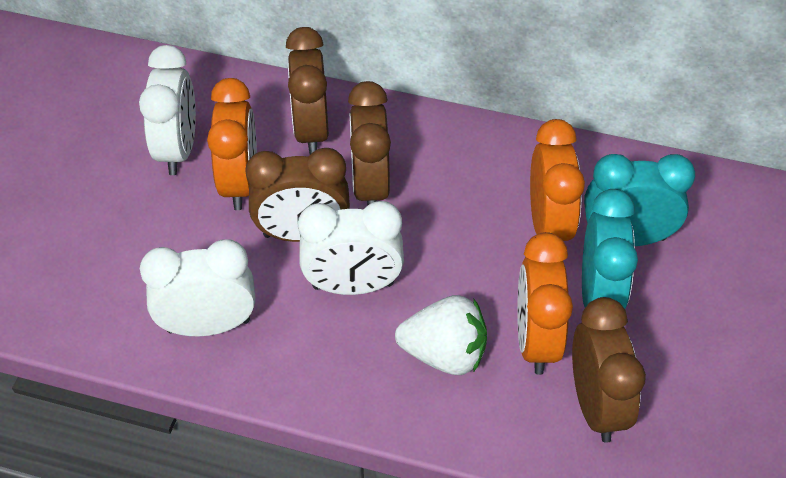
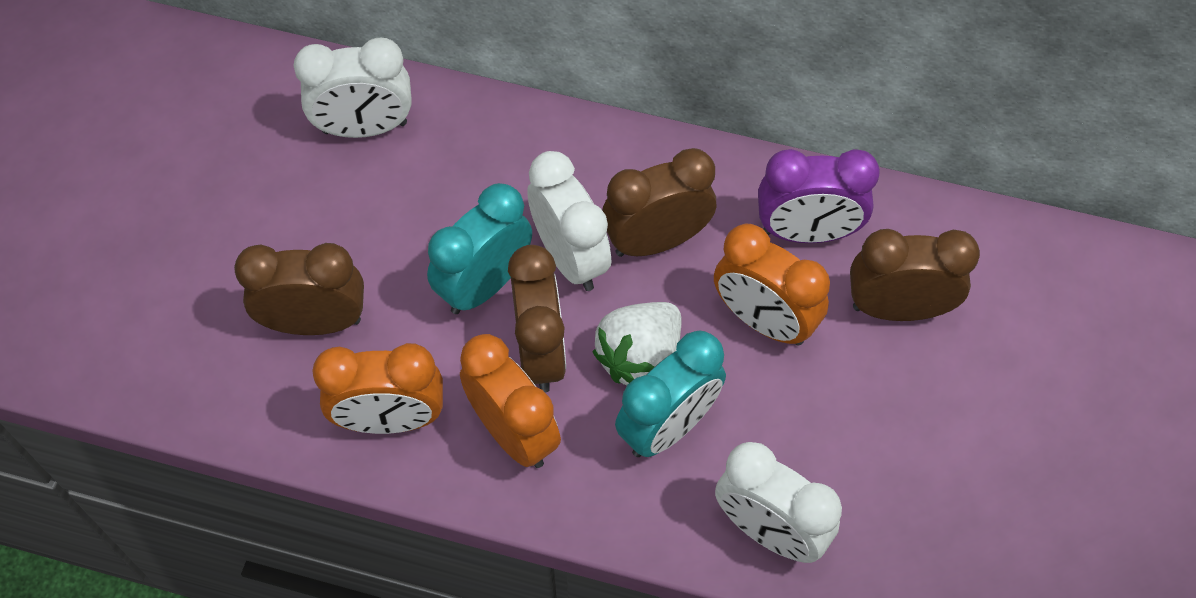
purple clock: 0 -> 1

